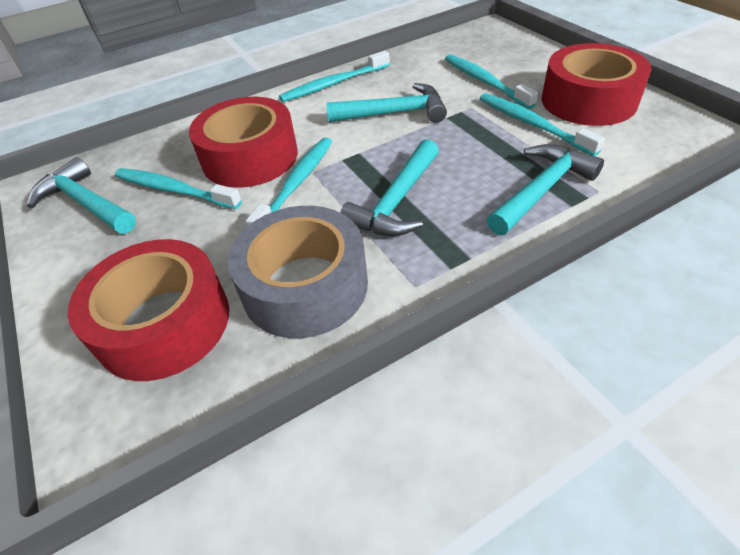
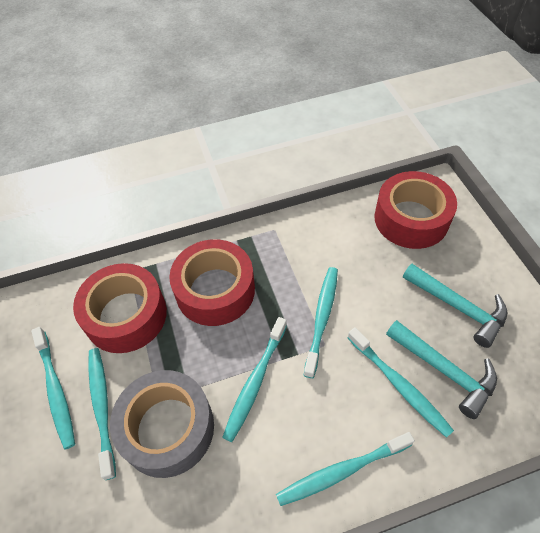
turquoise hammer: 4 -> 2
turquoise toothbrush: 5 -> 6

